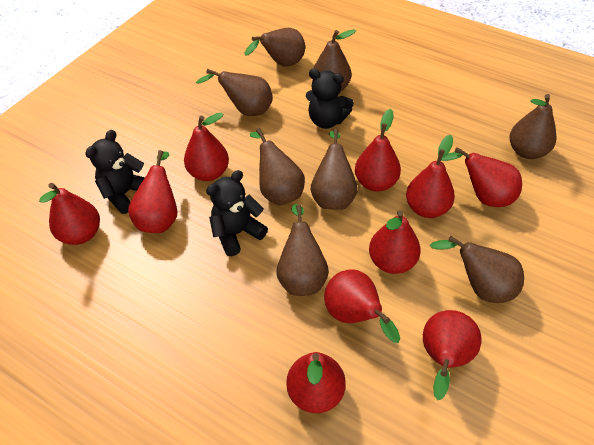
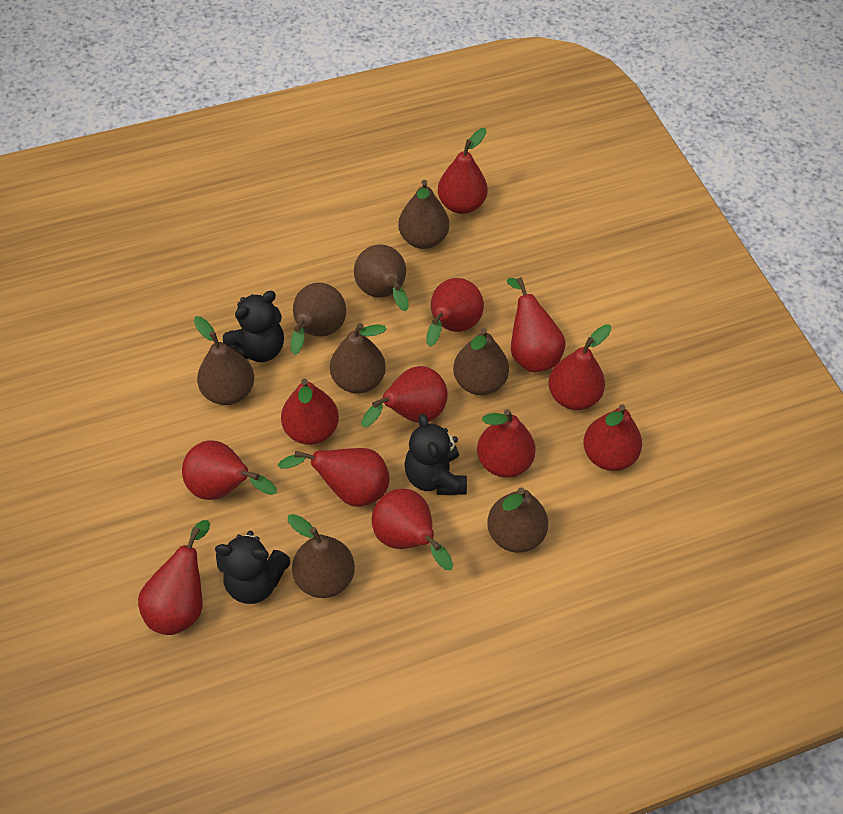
red pear: 10 -> 12

